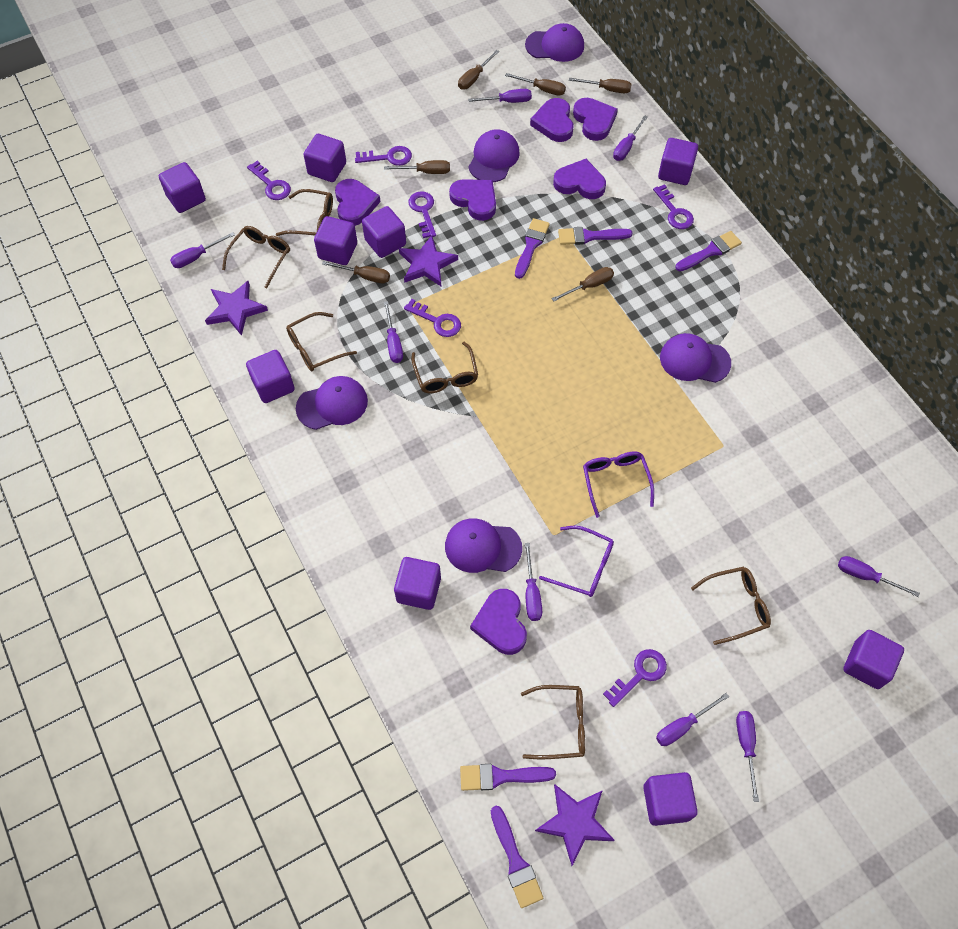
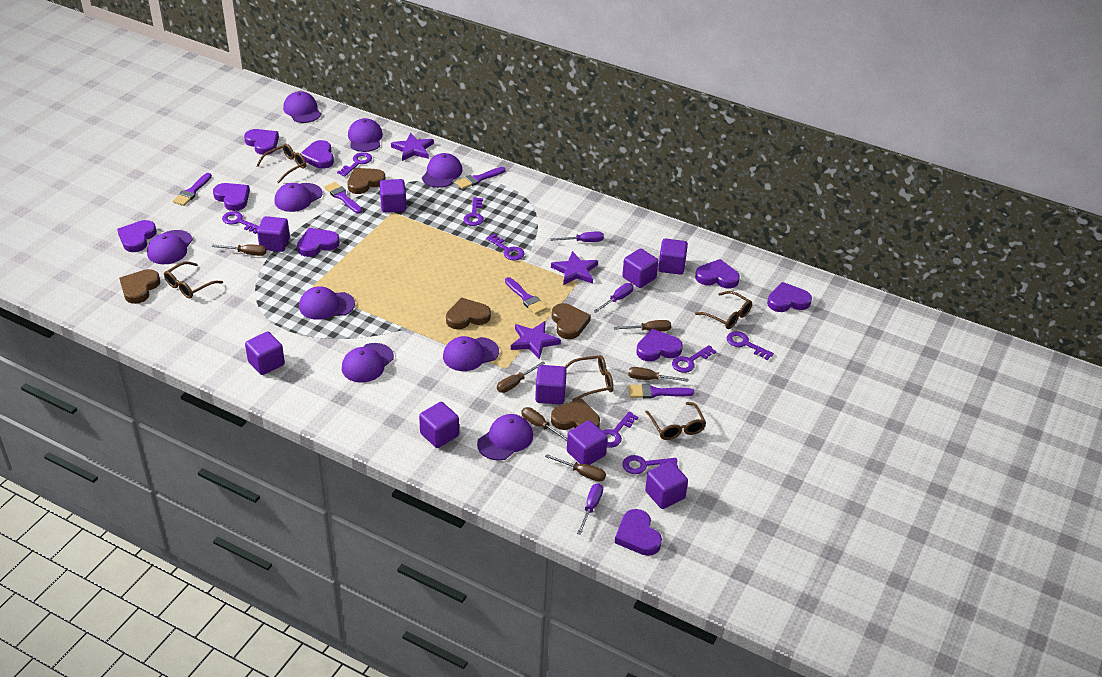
brown glasses: 6 -> 5
brown heart: 0 -> 5
purple cap: 5 -> 9
purple glasses: 2 -> 0
purple heart: 6 -> 9
purple key: 6 -> 8
purple screwdriver: 8 -> 3

